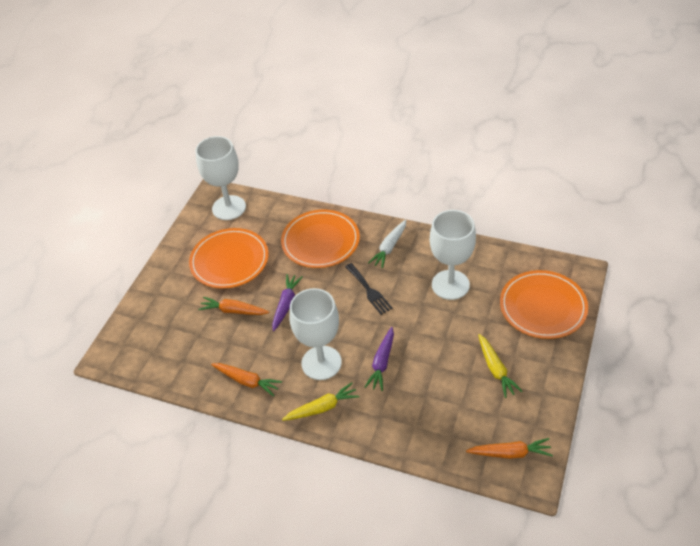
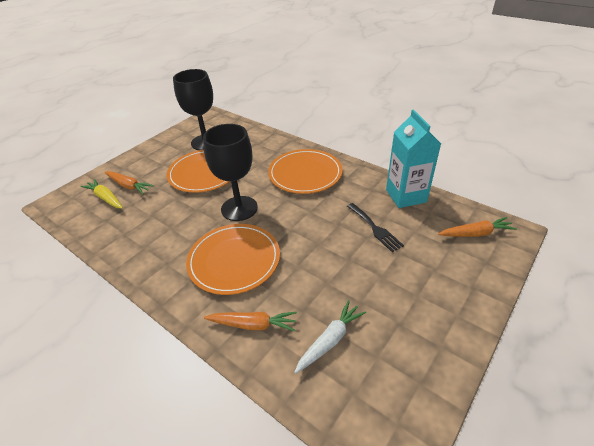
black goblet: 0 -> 2
purple carrot: 2 -> 0
turquoise carton: 0 -> 1
white goblet: 3 -> 0
yellow carrot: 2 -> 1

